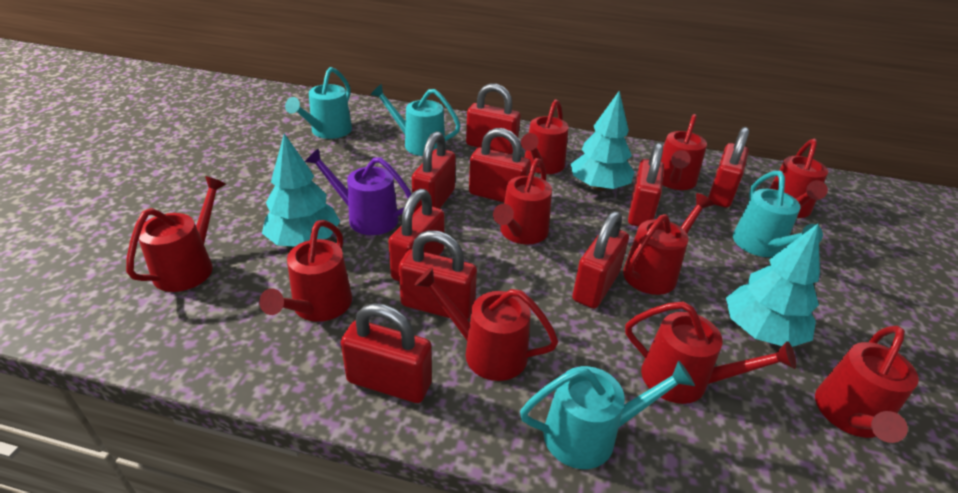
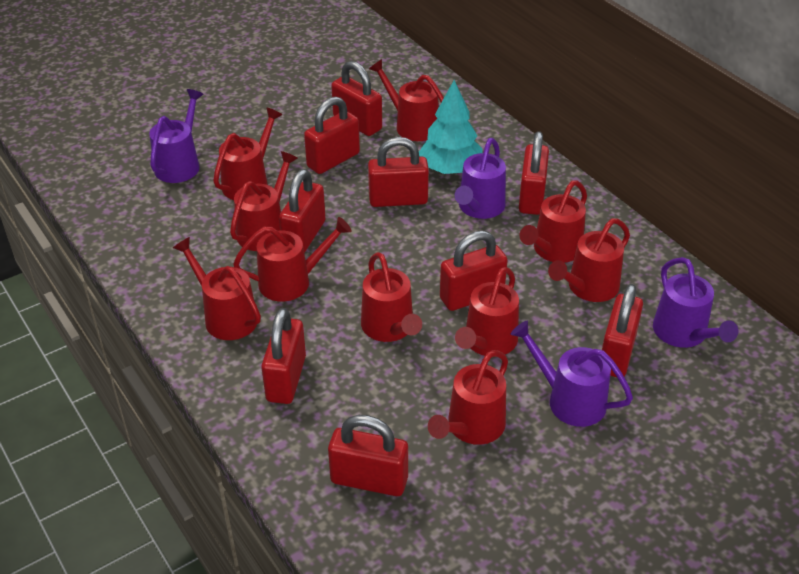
purple watering can: 1 -> 4
turquoise tree: 3 -> 1
turquoise watering can: 4 -> 0

